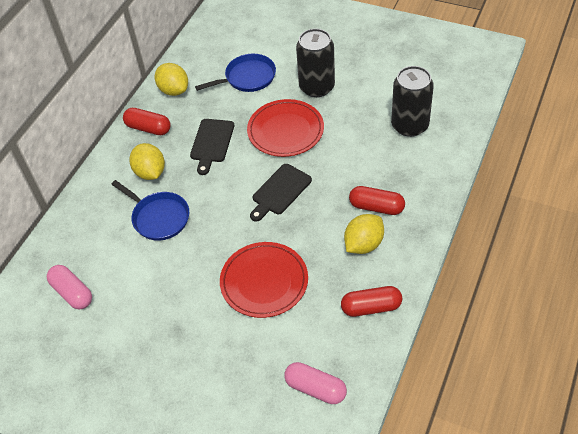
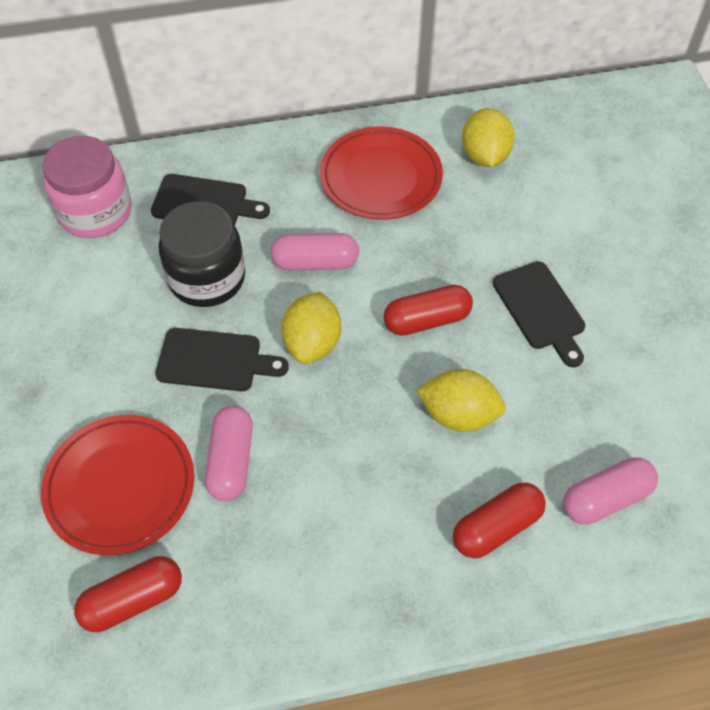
black can: 2 -> 0
black cutting board: 2 -> 3
black jar: 0 -> 1
blue pan: 2 -> 0
pink capsule: 2 -> 3
pink jar: 0 -> 1

